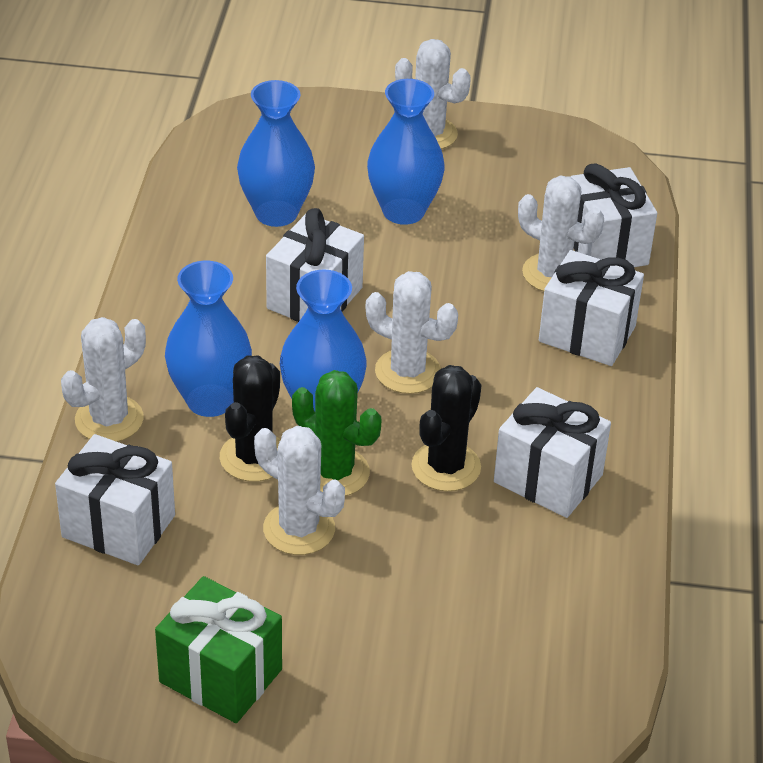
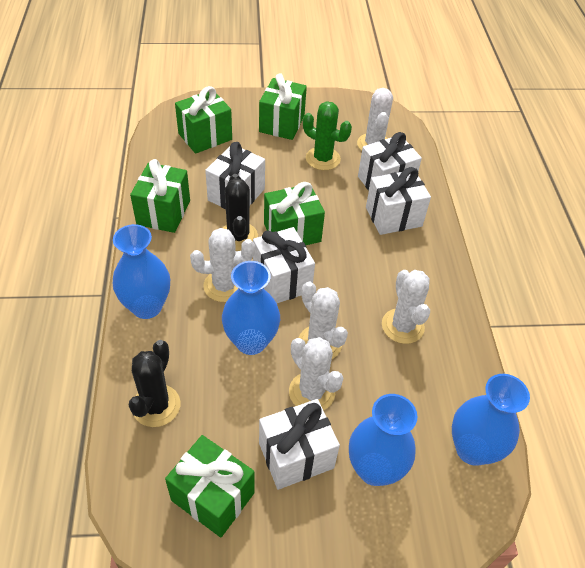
green gift: 1 -> 5

